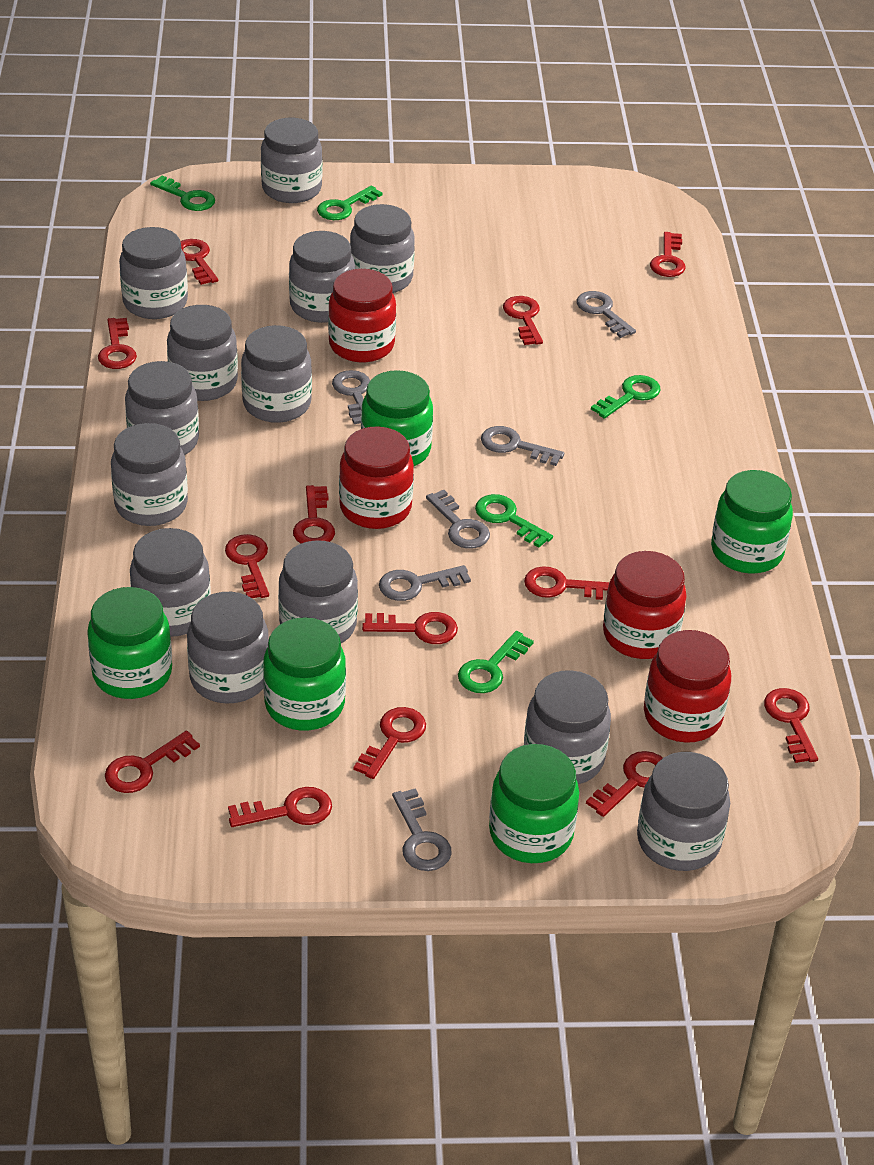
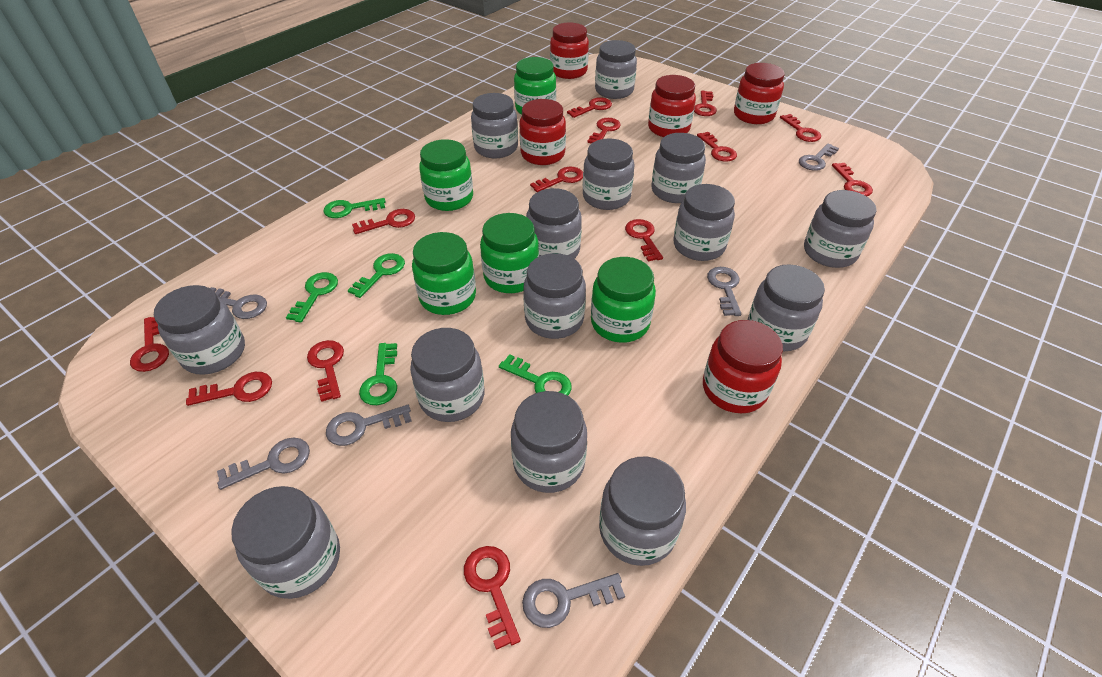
grey jar: 13 -> 14
red jar: 4 -> 5

